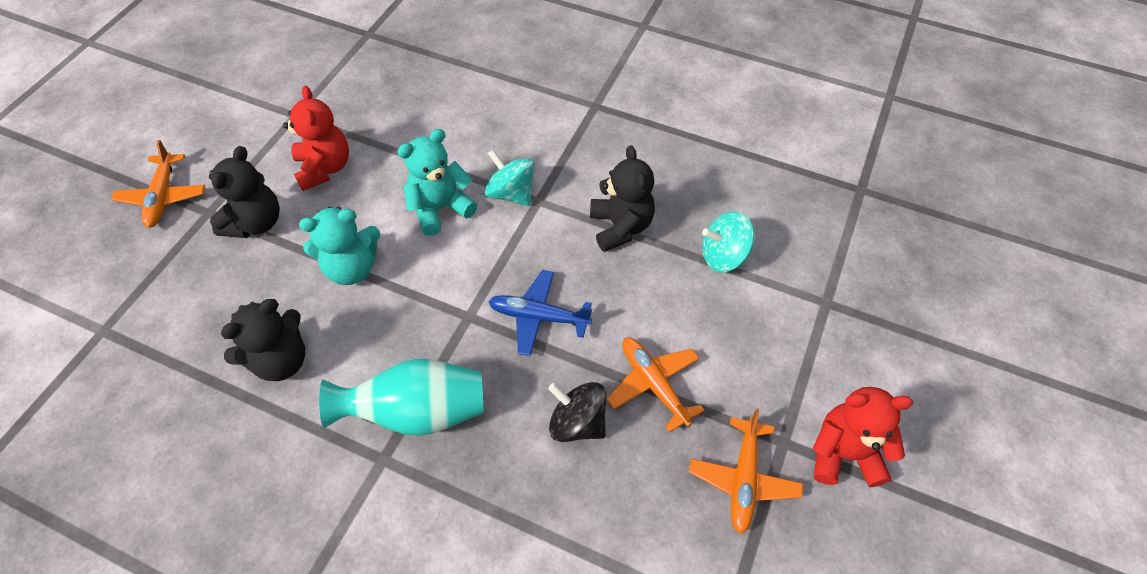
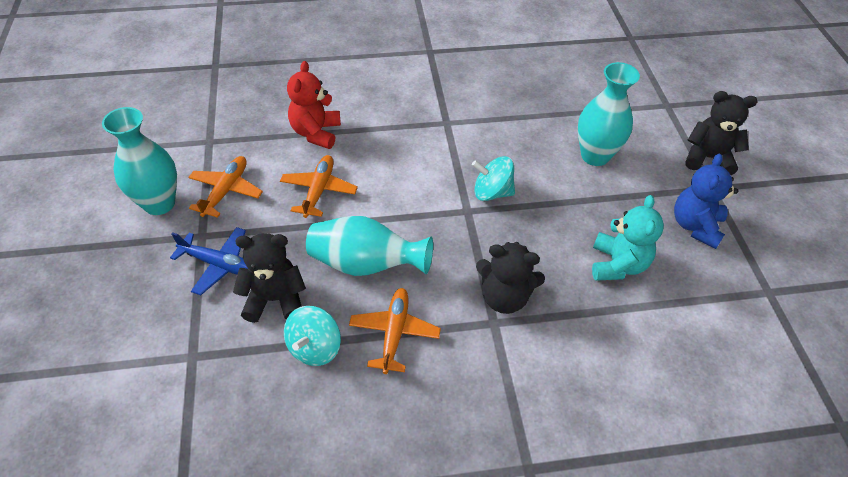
black spinning top: 1 -> 0
blue teddy bear: 0 -> 1
red teddy bear: 2 -> 1
turquoise teddy bear: 2 -> 1
turquoise vase: 1 -> 3

